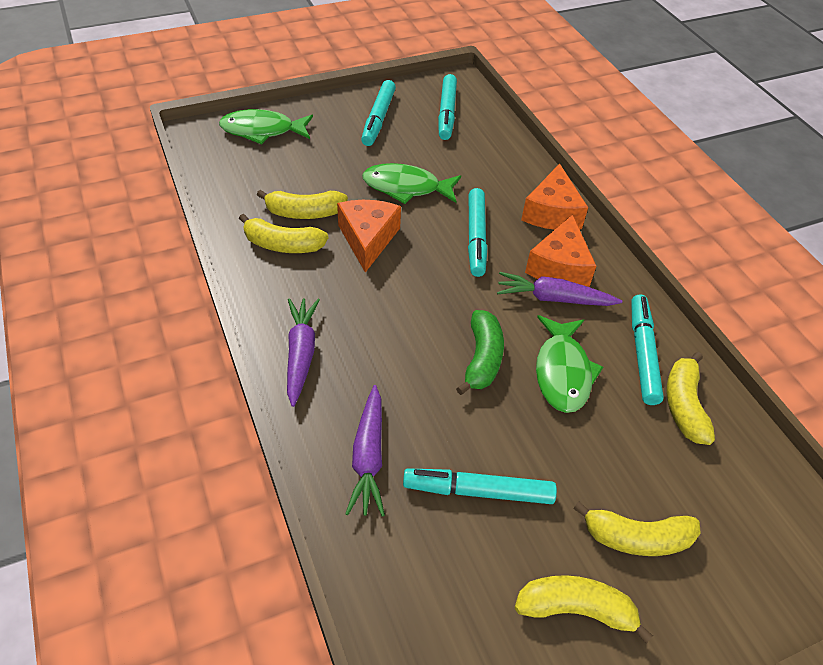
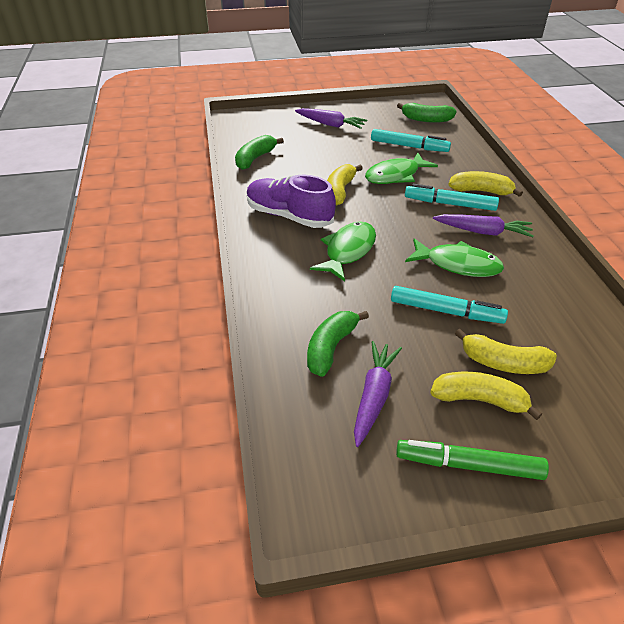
green banana: 1 -> 3
green marker: 0 -> 1
orange cheese: 3 -> 0
purple shoe: 0 -> 1
turquoise marker: 5 -> 3
yellow banana: 5 -> 4

